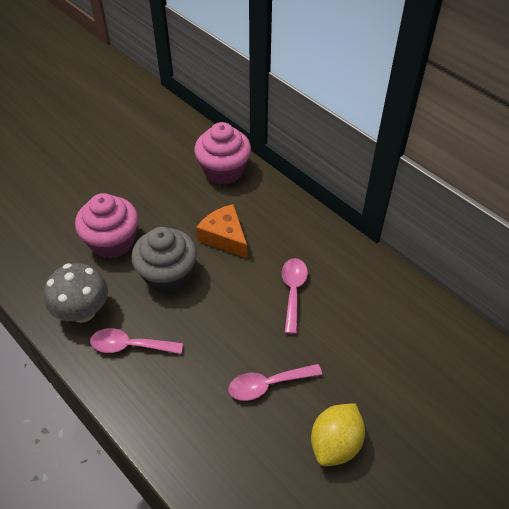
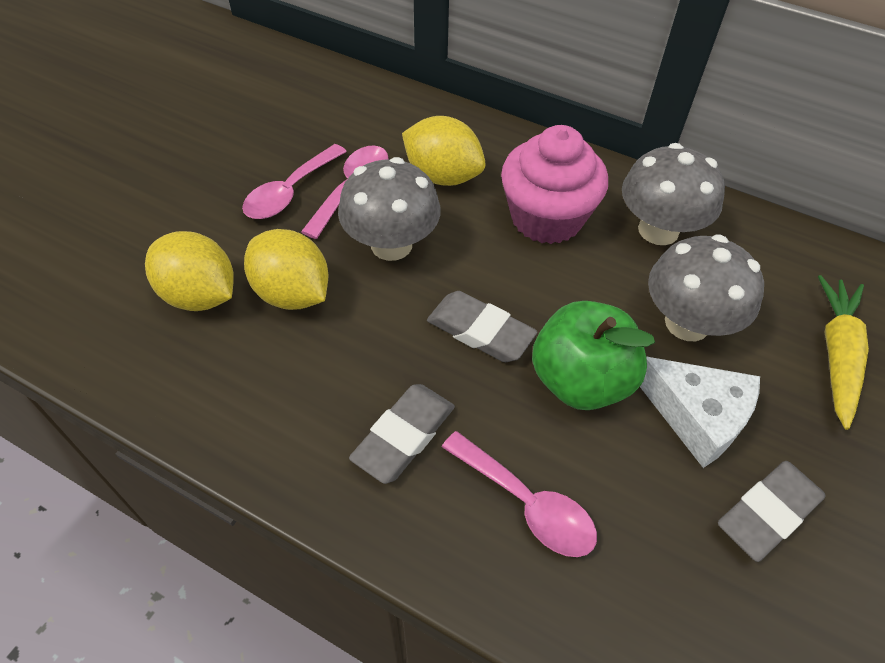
green apple: 0 -> 1
grey cupcake: 1 -> 0
grey eraser: 0 -> 3
grey mushroom: 1 -> 3
orange cheese: 1 -> 0
pink cupcake: 2 -> 1
white cheese: 0 -> 1
yellow carrot: 0 -> 1
yellow lemon: 1 -> 3

